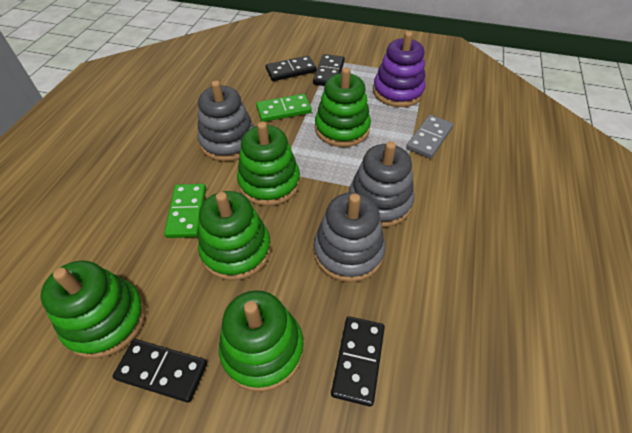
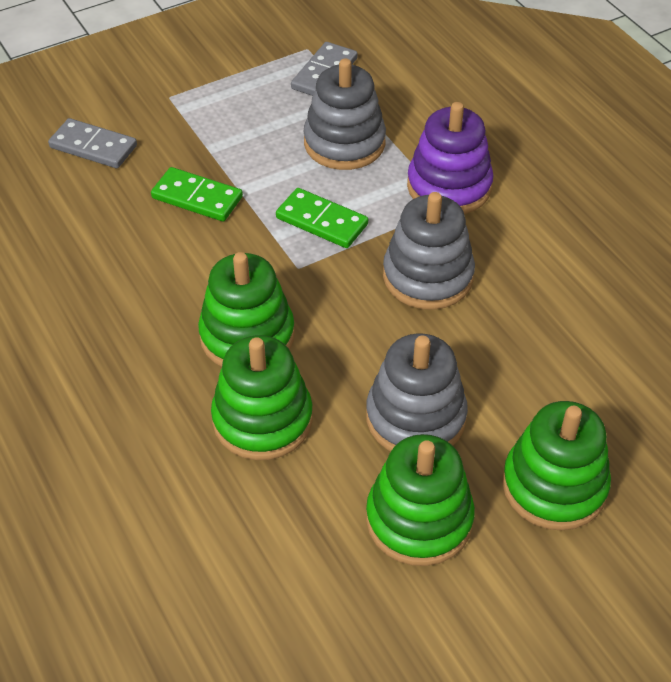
black domino: 4 -> 0
green stacking toy: 5 -> 4
grey domino: 1 -> 2

